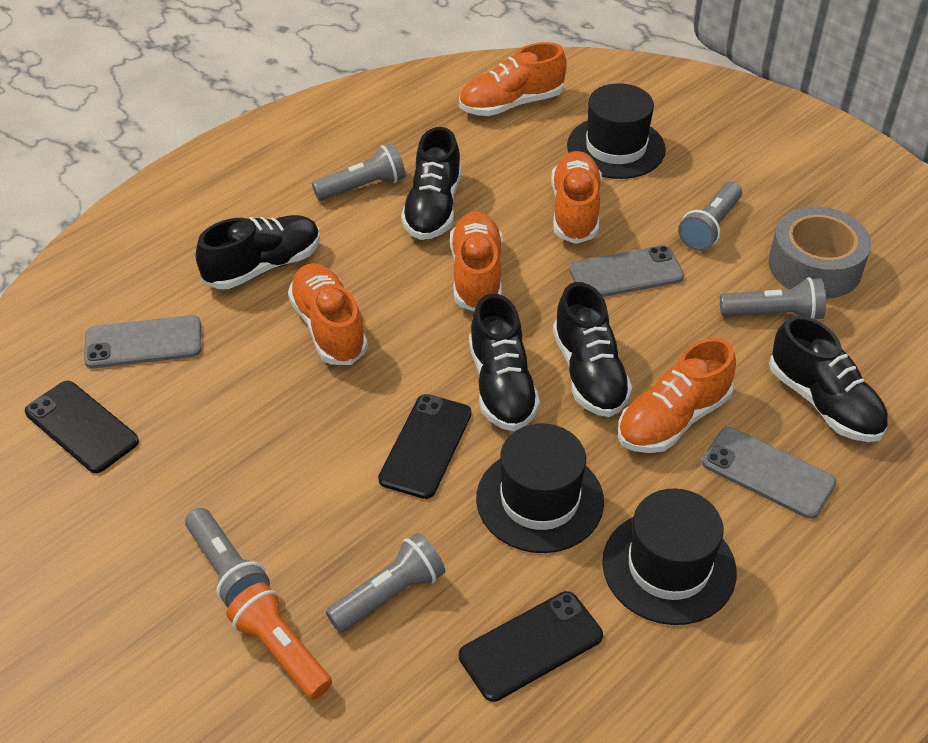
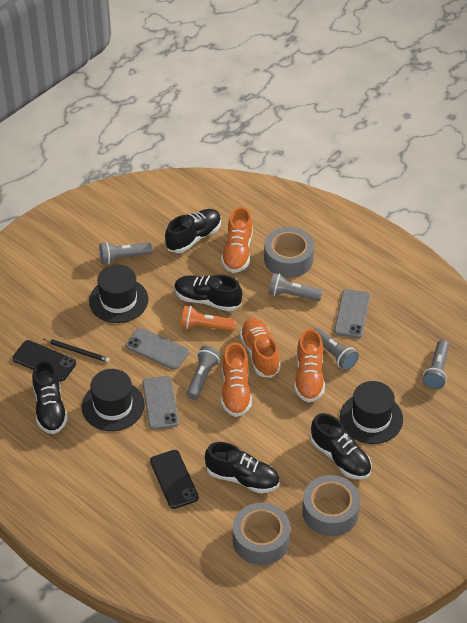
black pencil: 0 -> 1
black phone: 3 -> 2
grey tape: 1 -> 3
orange shoe: 5 -> 4

